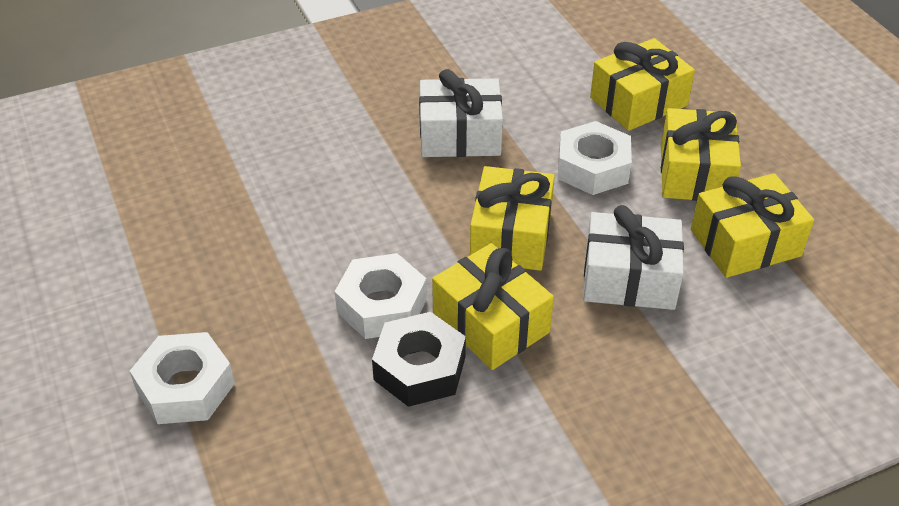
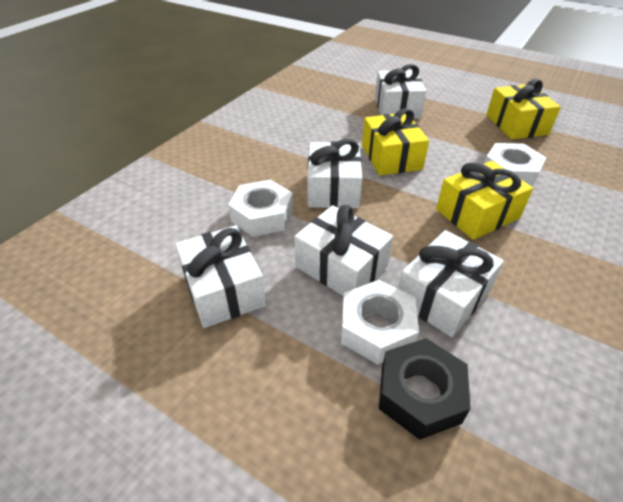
white gift: 2 -> 5
yellow gift: 5 -> 3

